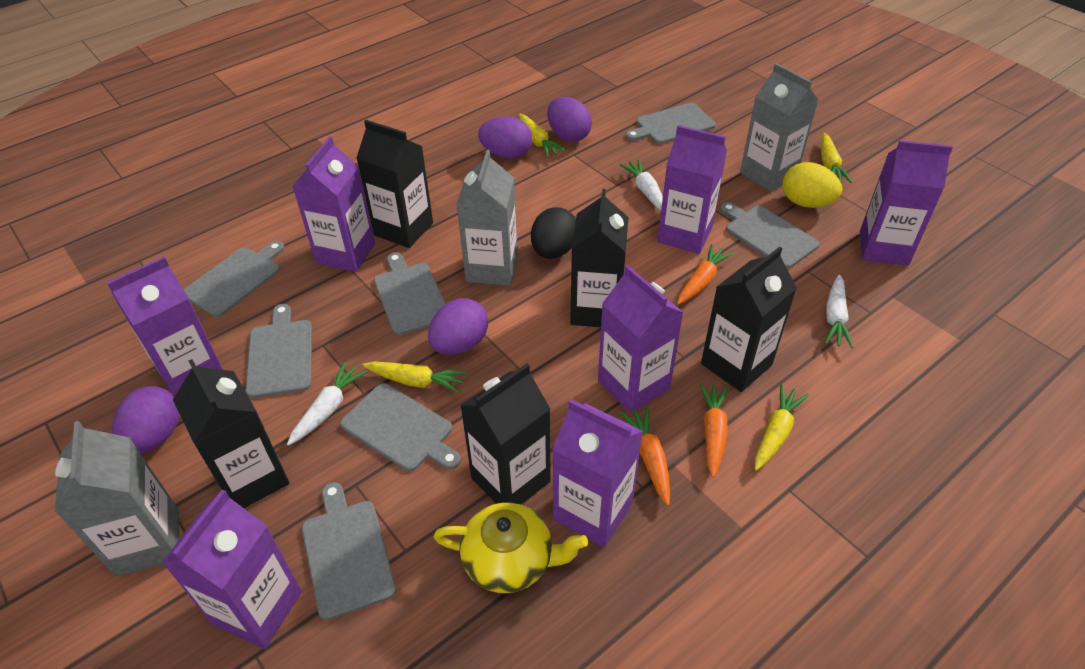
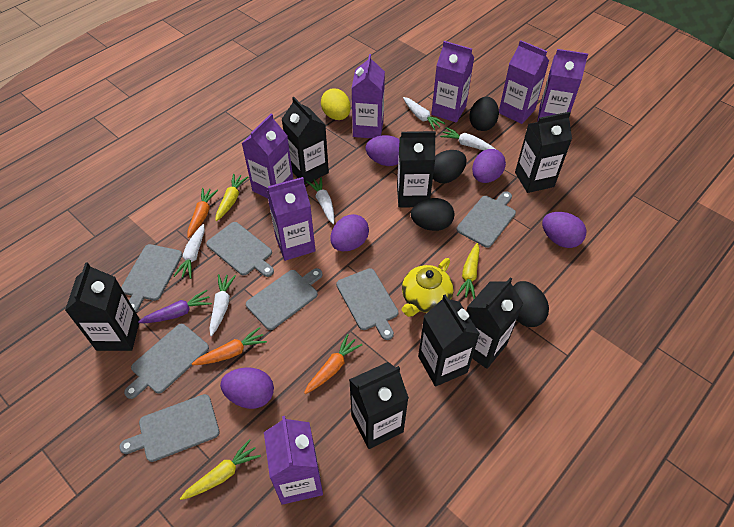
black carton: 5 -> 7
black egg: 1 -> 4
grey carton: 3 -> 0
purple carrot: 0 -> 1
purple egg: 4 -> 5
white carrot: 3 -> 5
yellow carrot: 4 -> 3

